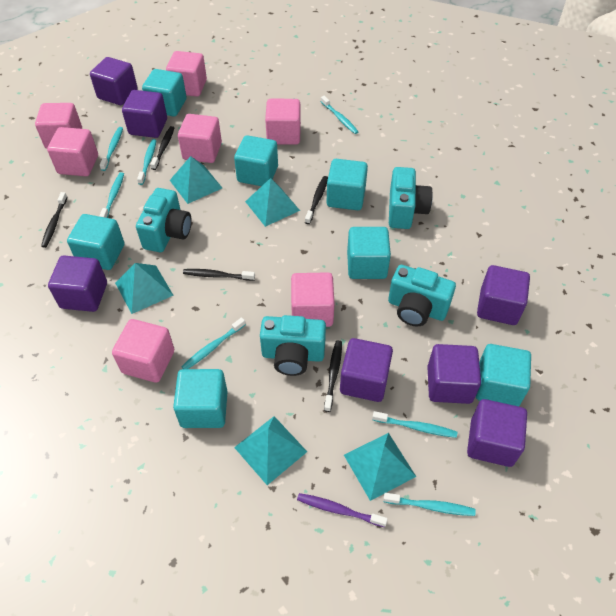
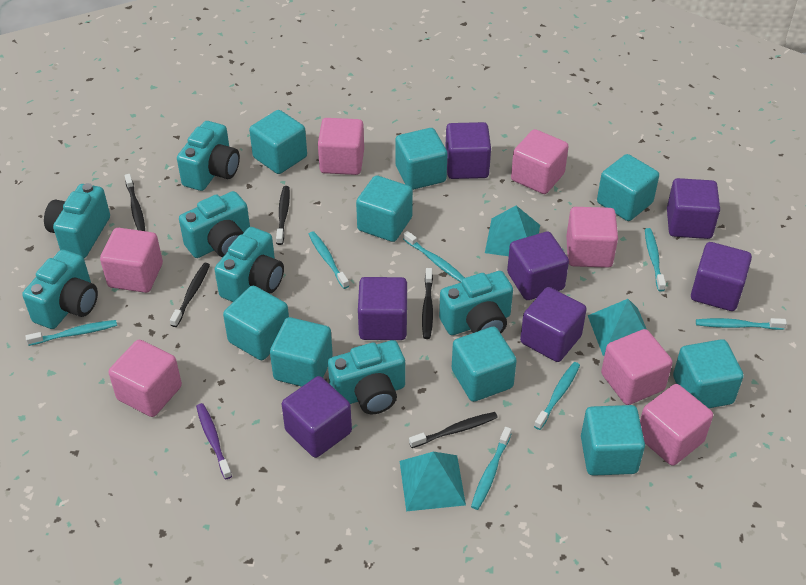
turquoise camera: 4 -> 7
turquoise cube: 7 -> 9
turquoise pyramid: 5 -> 3

